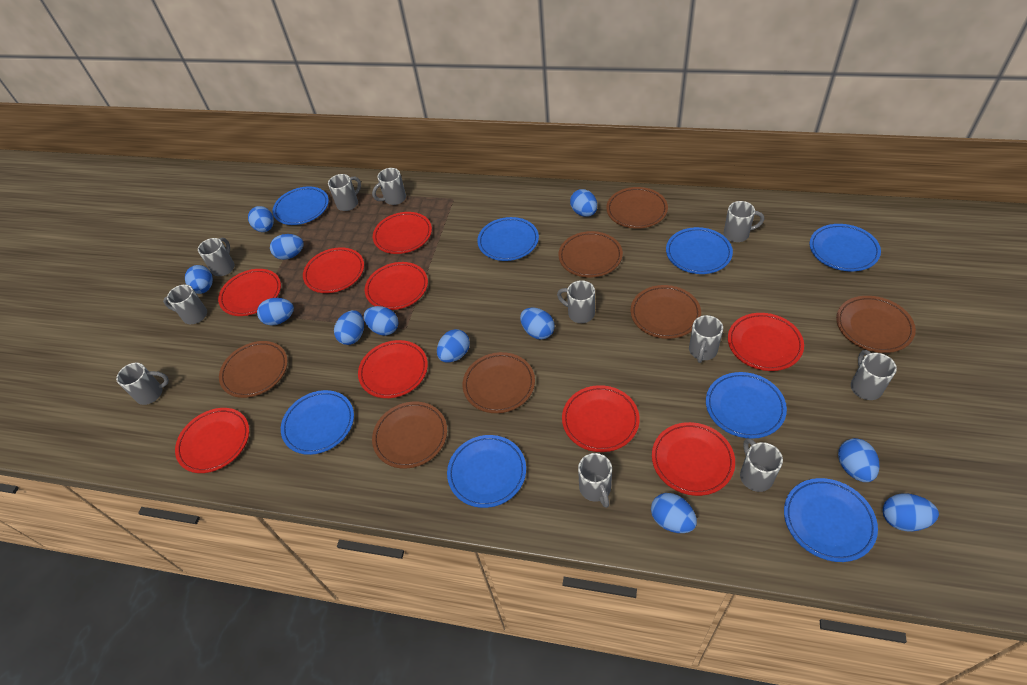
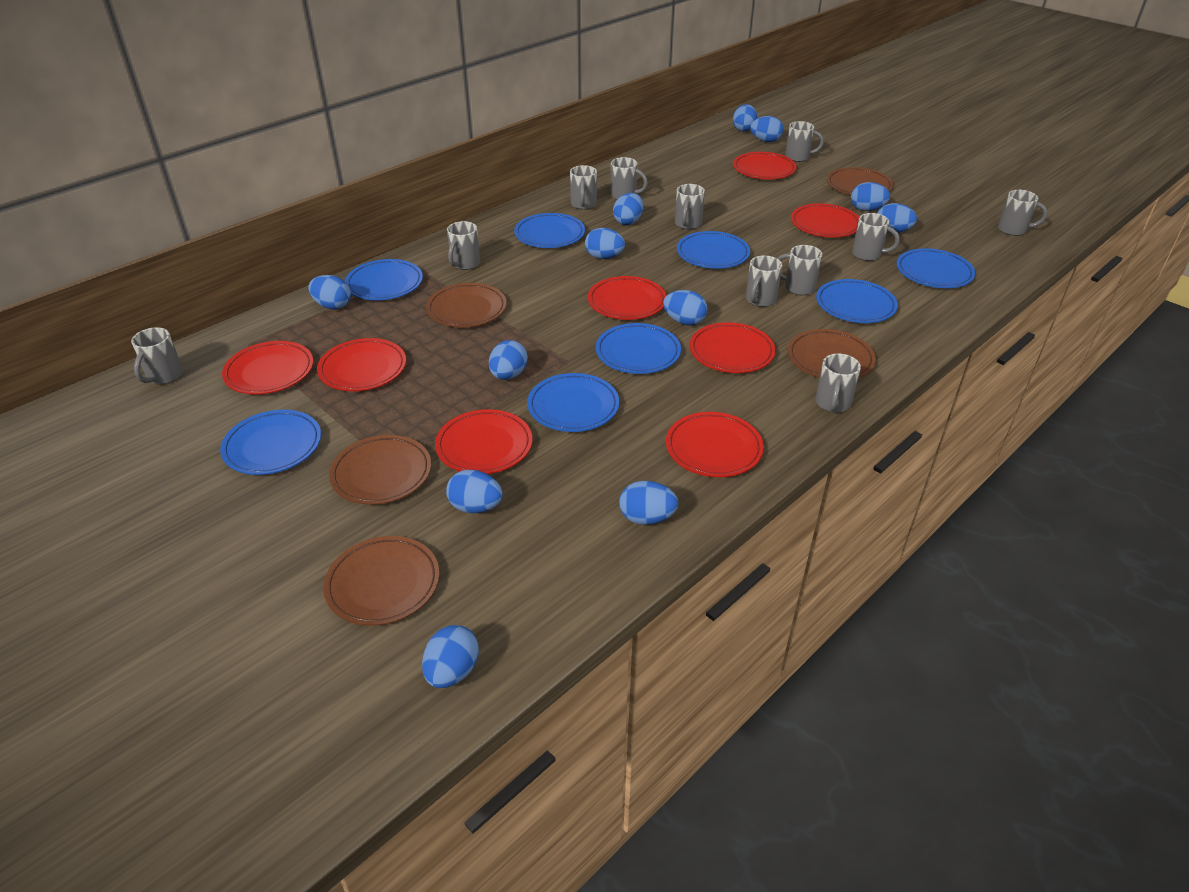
brown plate: 7 -> 5
red plate: 9 -> 8

